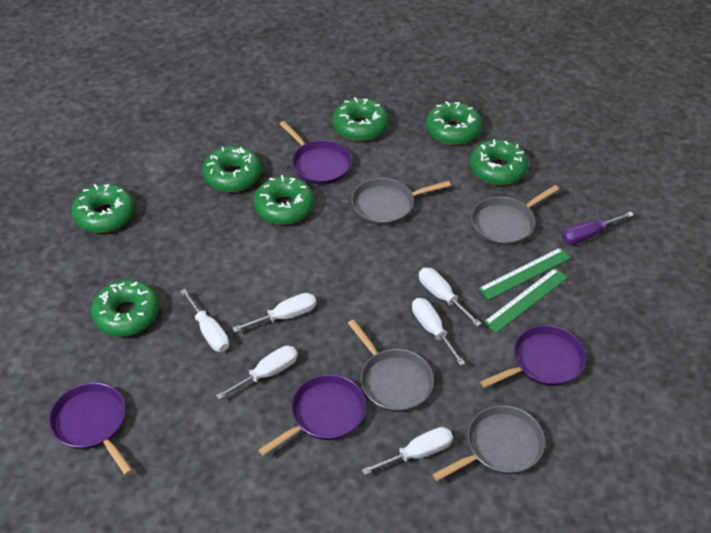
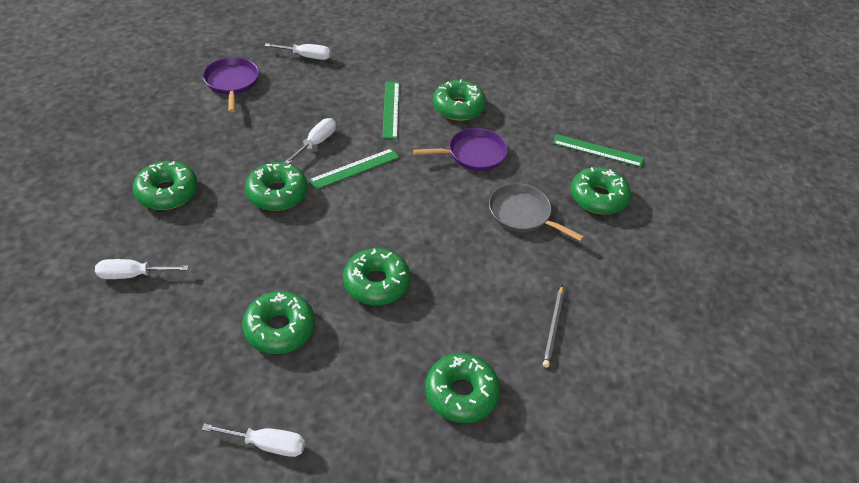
green ruler: 2 -> 3
grey pan: 4 -> 1
grey pencil: 0 -> 1
purple pan: 4 -> 2
purple screwdriver: 1 -> 0
white screwdriver: 6 -> 4

